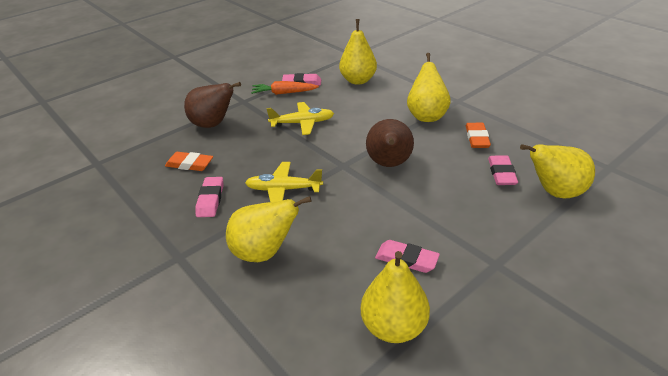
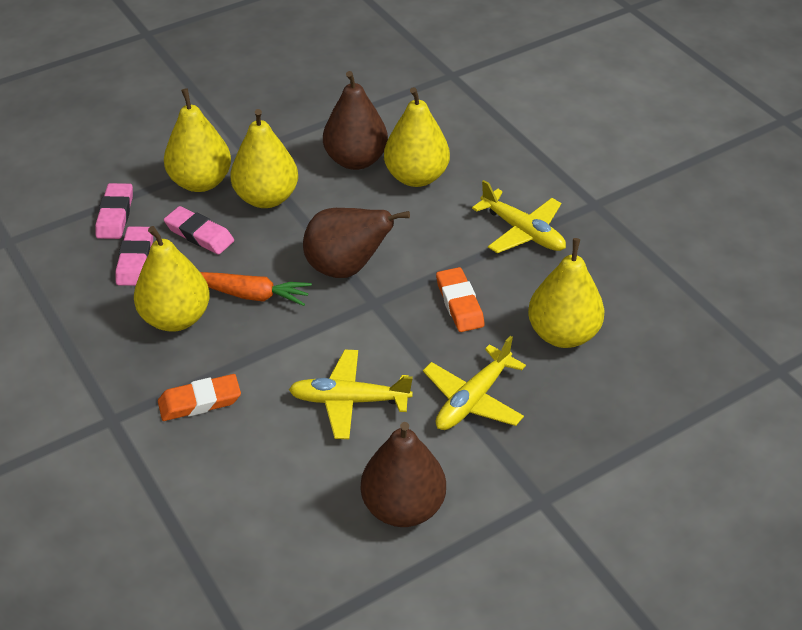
brown pear: 2 -> 3
pink eraser: 4 -> 3
yellow plane: 2 -> 3

